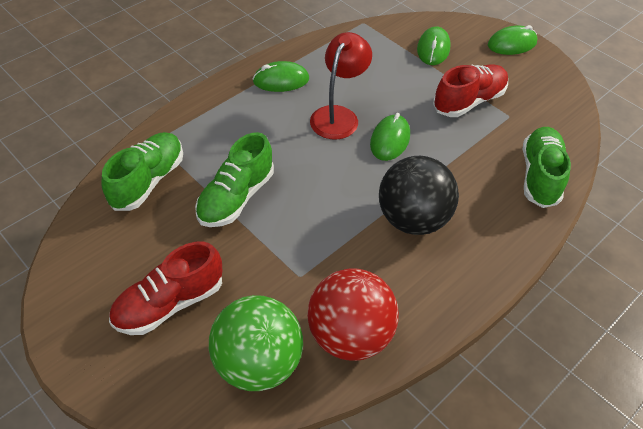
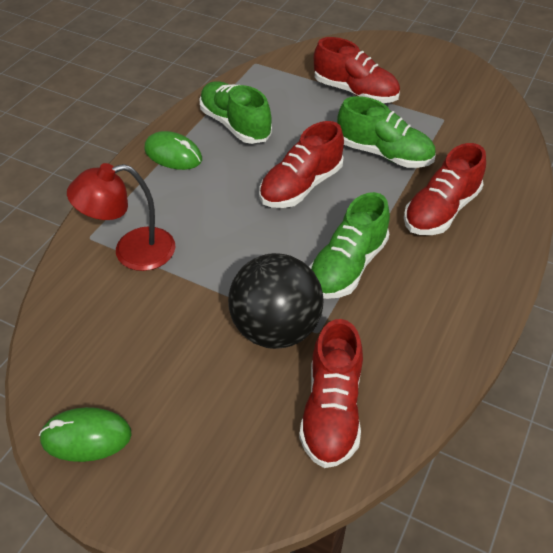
green ball: 1 -> 0
green mouse: 4 -> 2
red ball: 1 -> 0
red shoe: 2 -> 4

